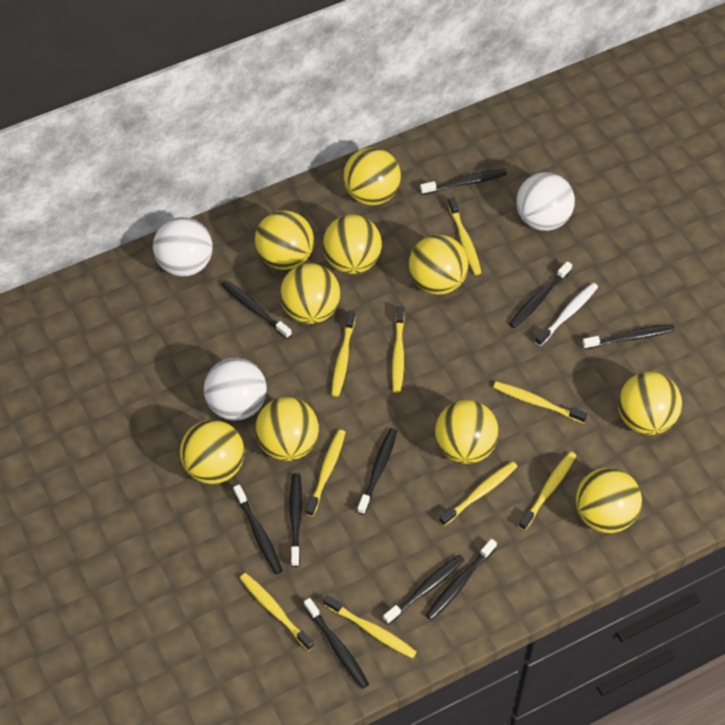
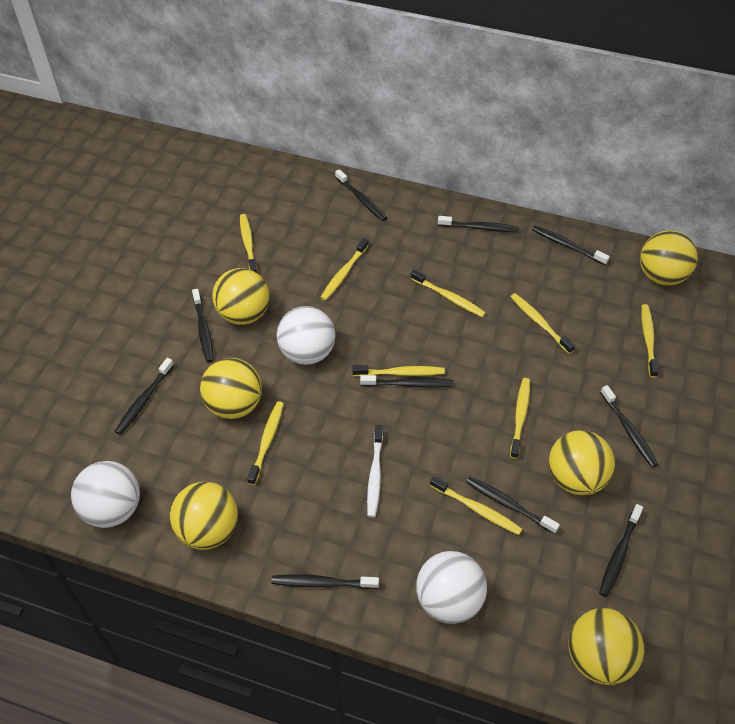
yellow ball: 10 -> 6

